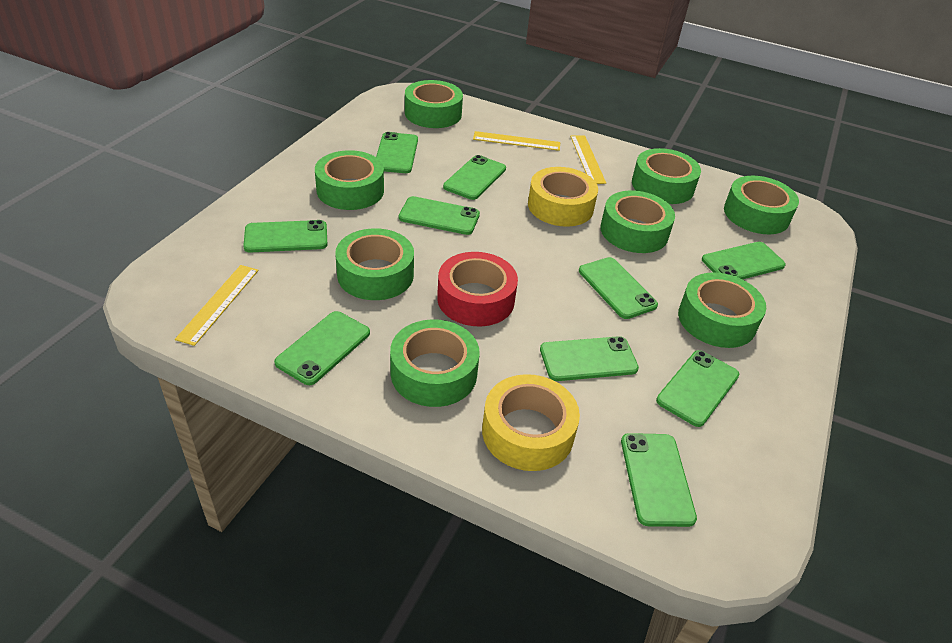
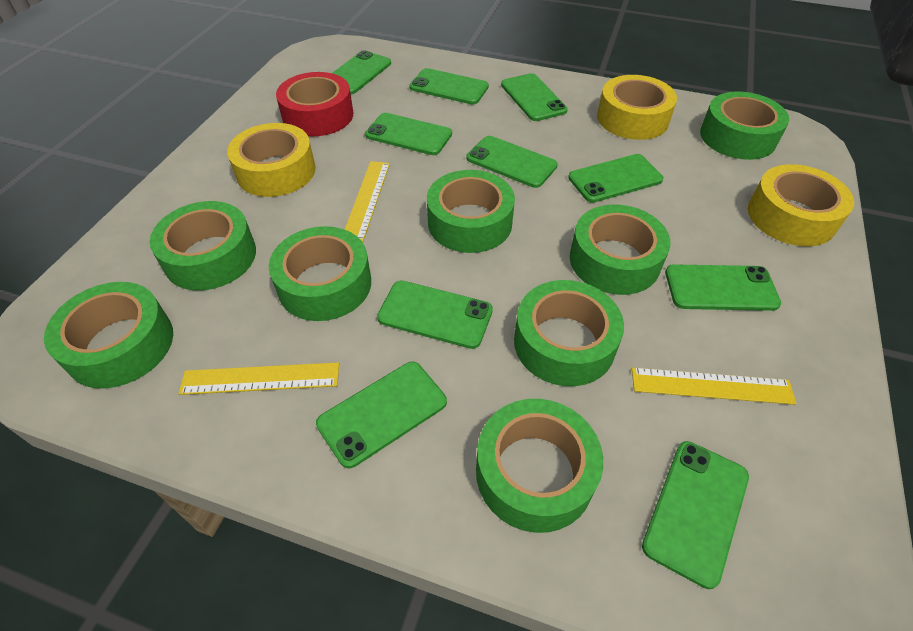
yellow tape: 2 -> 3

